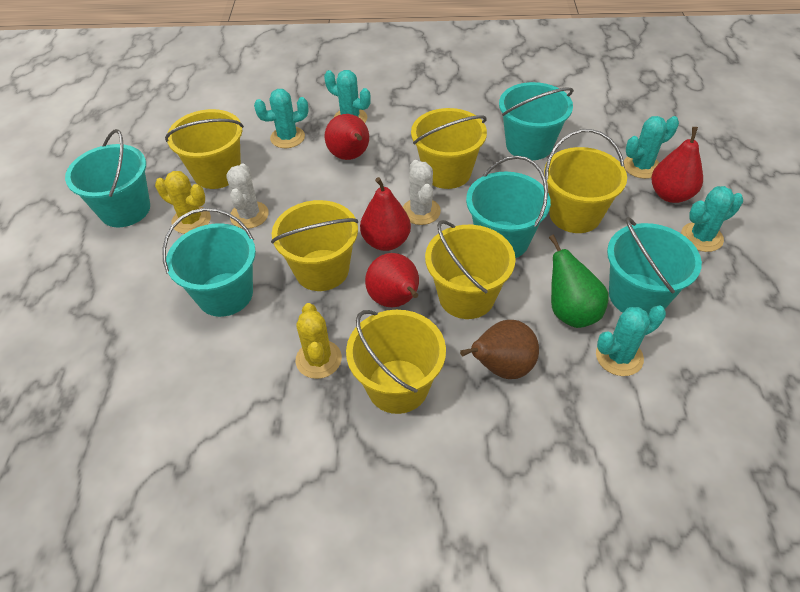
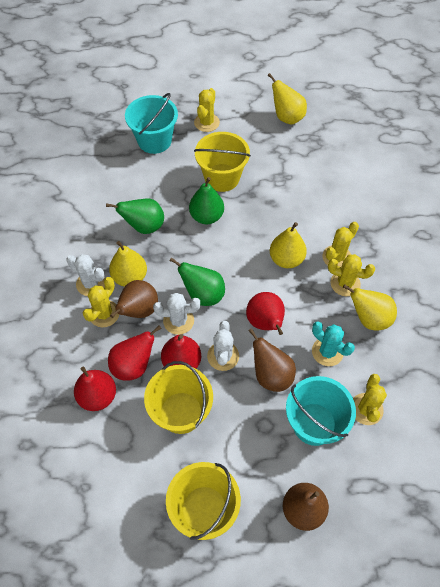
brown pear: 1 -> 3
green pear: 1 -> 3
turquoise bucket: 5 -> 2
turquoise cactus: 5 -> 1
white cactus: 2 -> 3
yellow bucket: 6 -> 3
yellow cactus: 2 -> 5
yellow pear: 0 -> 4

